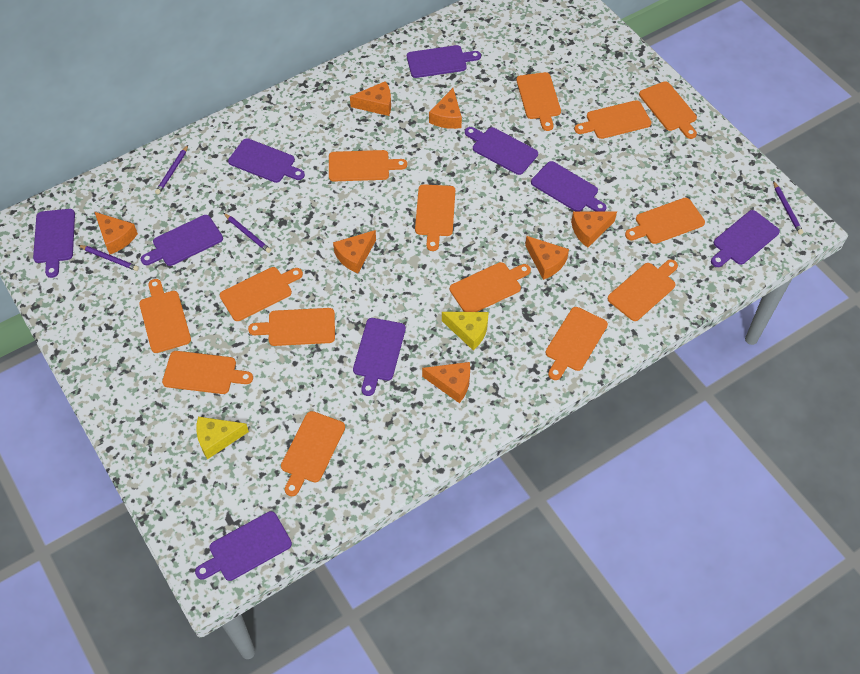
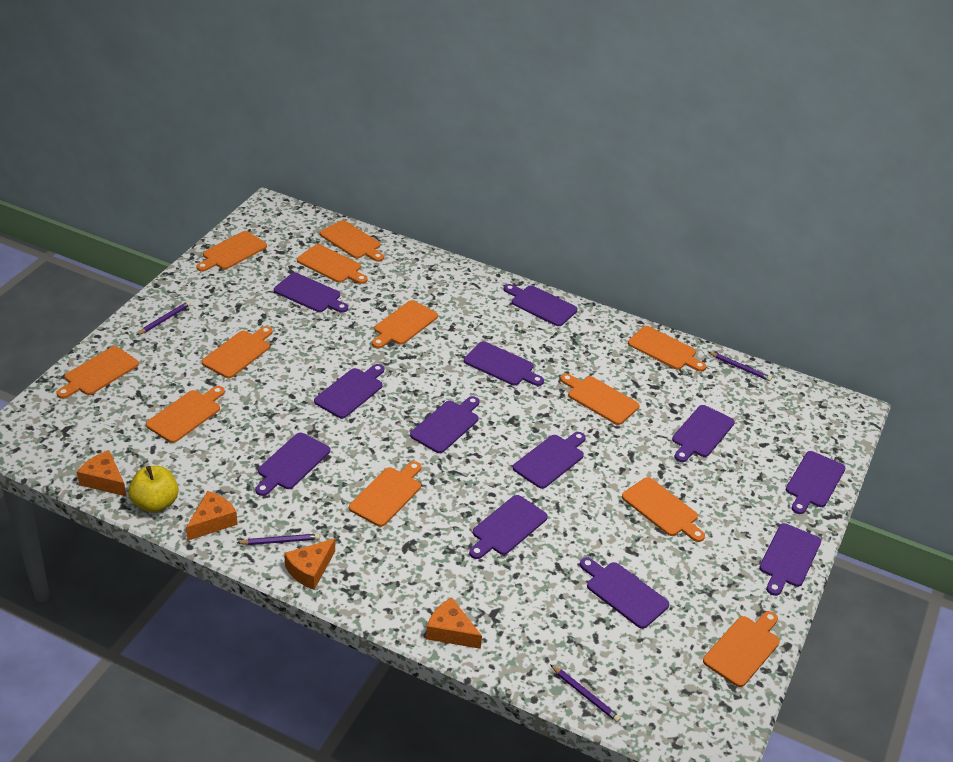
orange cheese: 7 -> 4
orange cutting board: 14 -> 12
purple cutting board: 9 -> 12
yellow apple: 0 -> 1
yellow cheese: 2 -> 0

